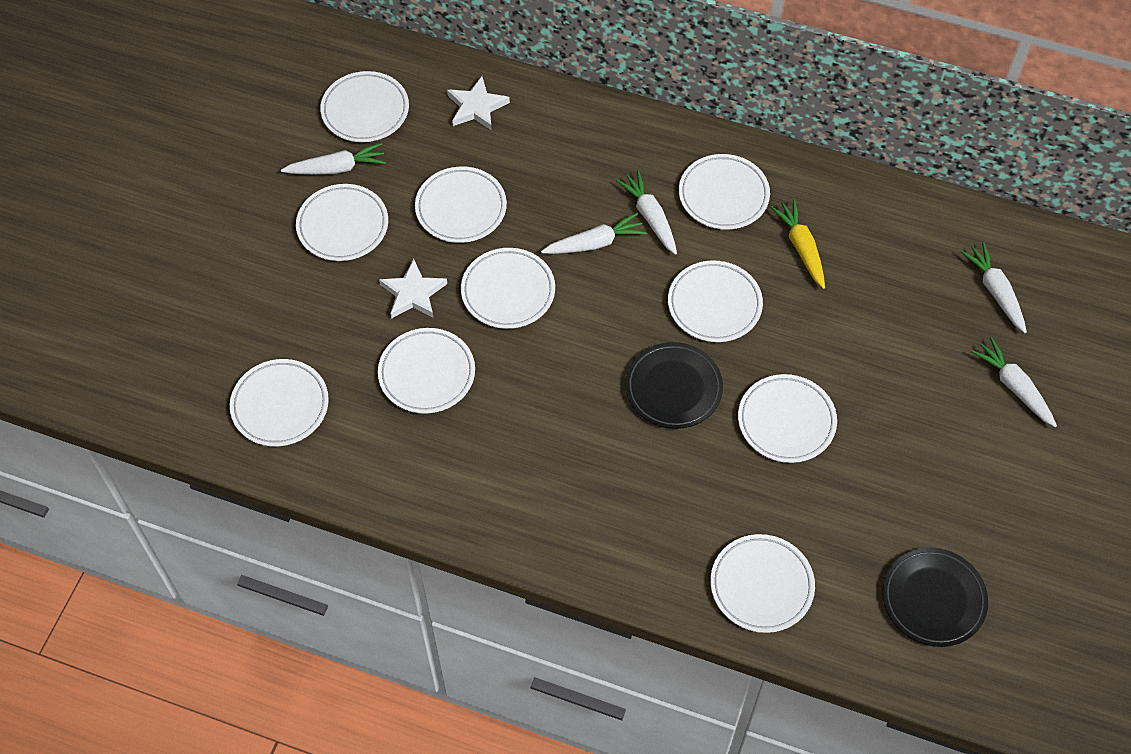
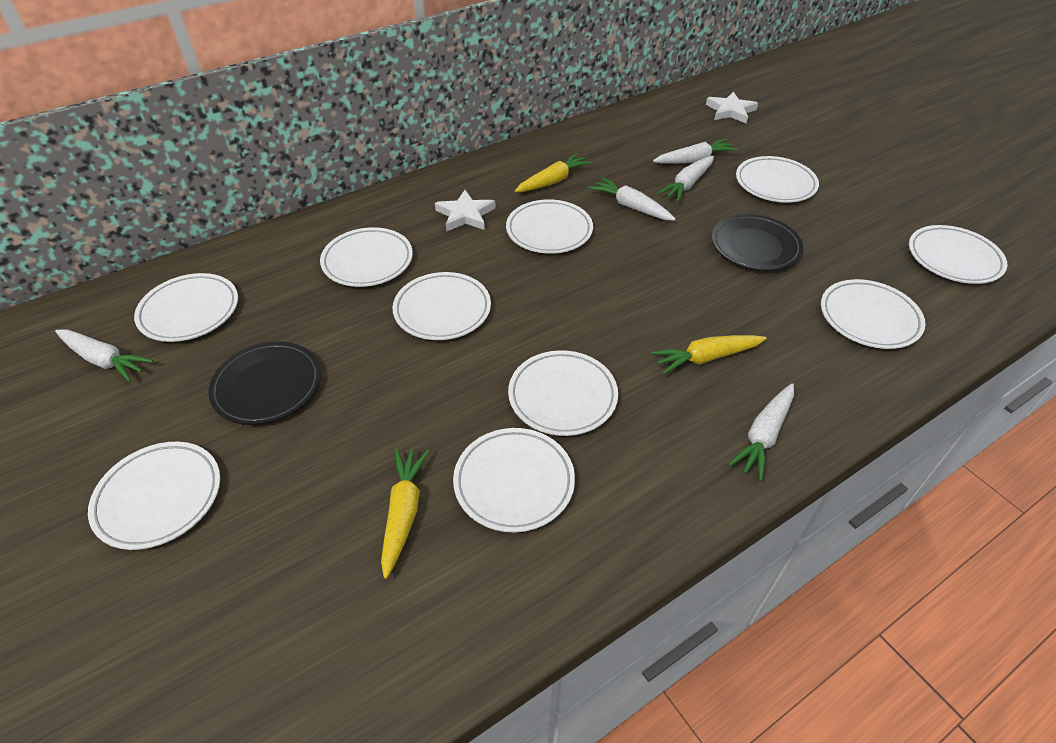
yellow carrot: 1 -> 3

